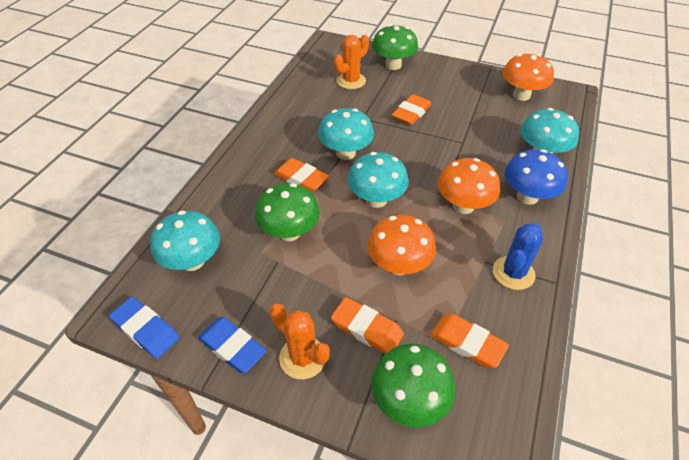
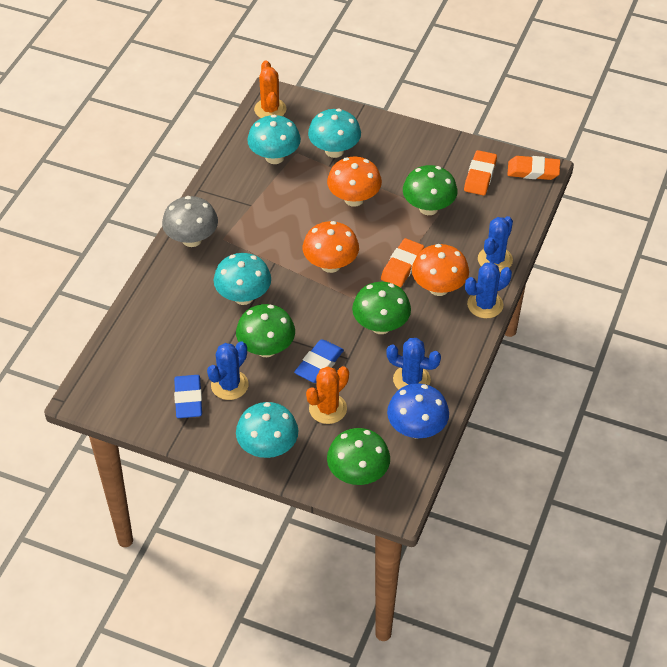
blue cactus: 1 -> 4
green mushroom: 3 -> 4
grey mushroom: 0 -> 1
orange eraser: 4 -> 3

